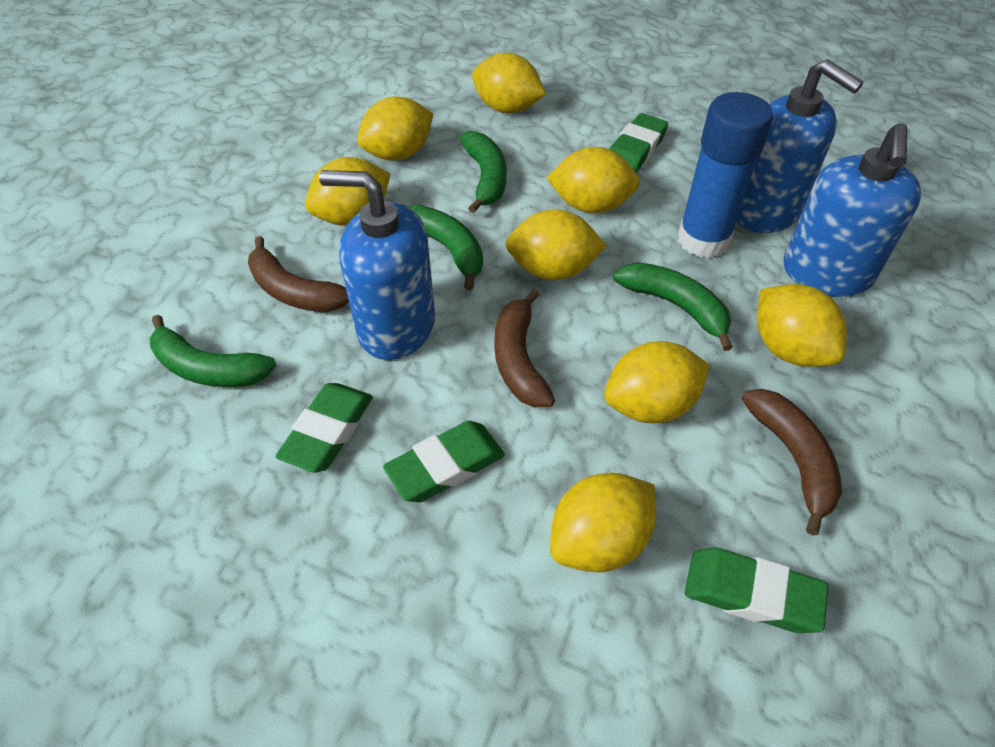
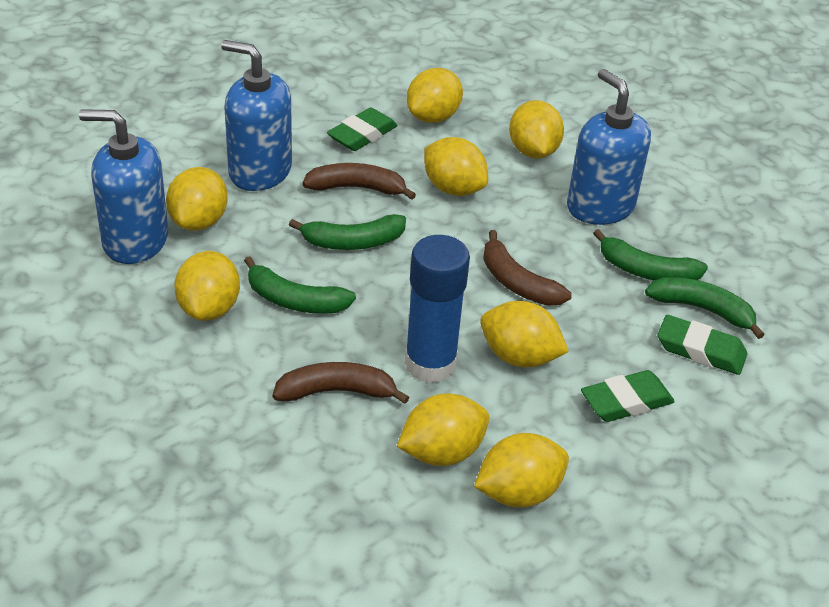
green eraser: 4 -> 3

